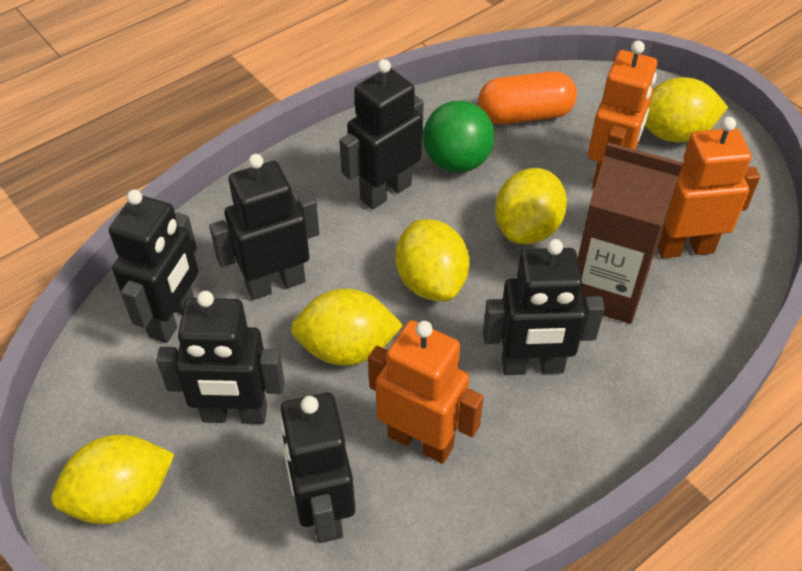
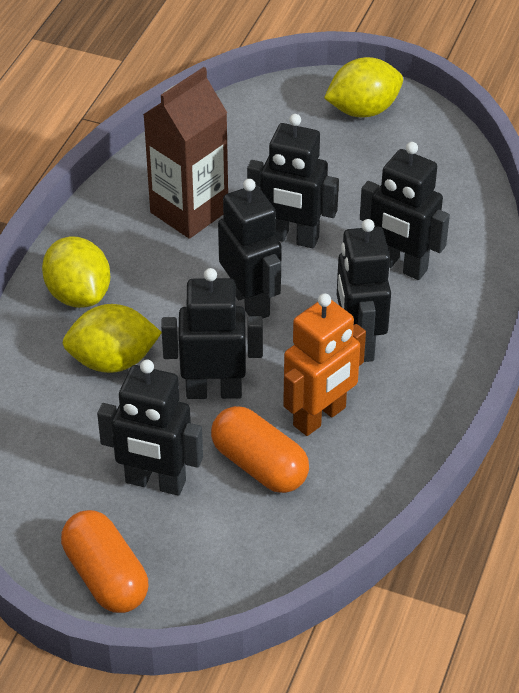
green ball: 1 -> 0
orange capsule: 1 -> 2
orange robot: 3 -> 1
yellow lemon: 5 -> 3

